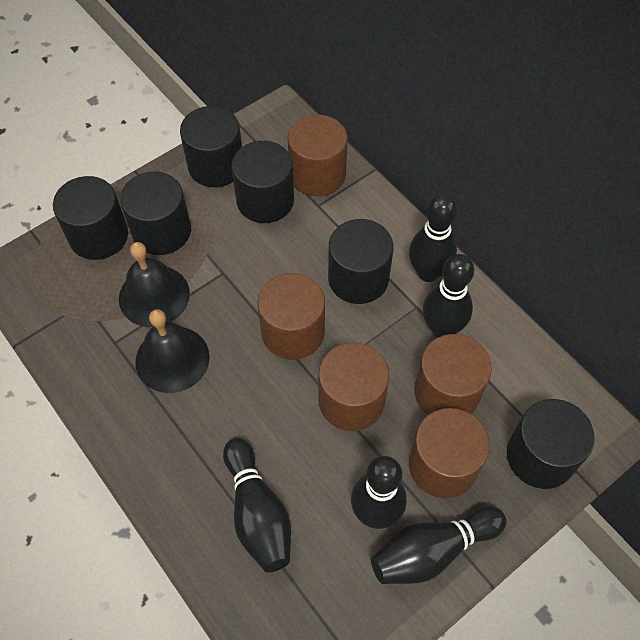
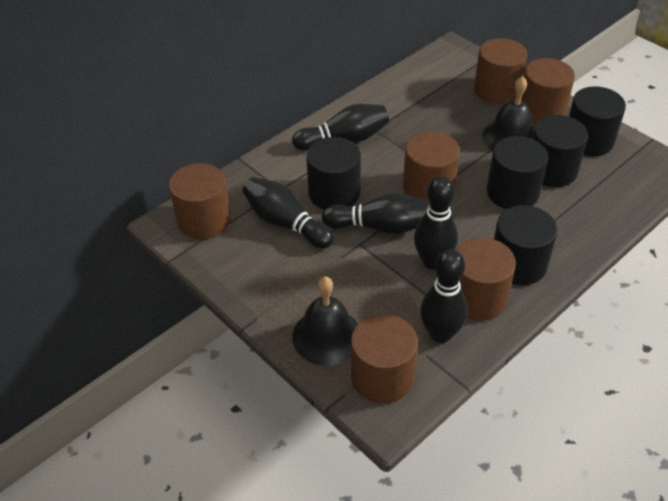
black cylinder: 6 -> 5
brown cylinder: 5 -> 6

